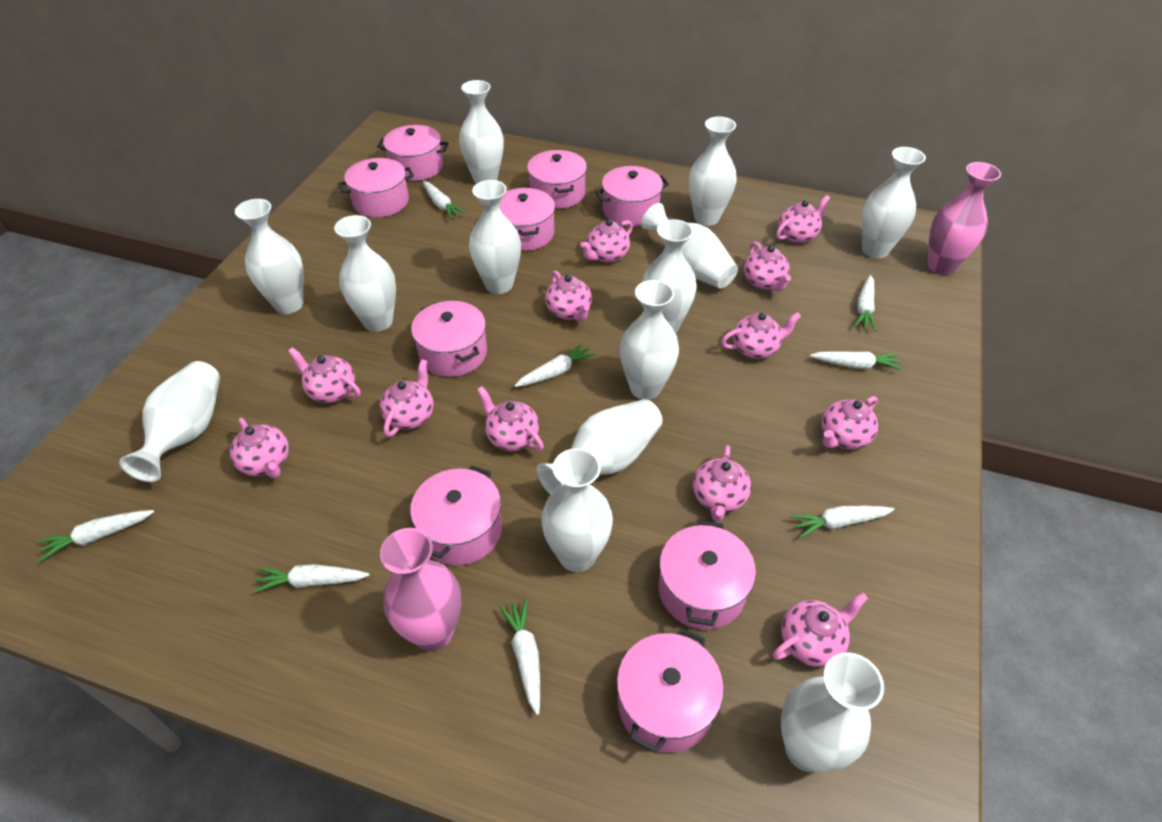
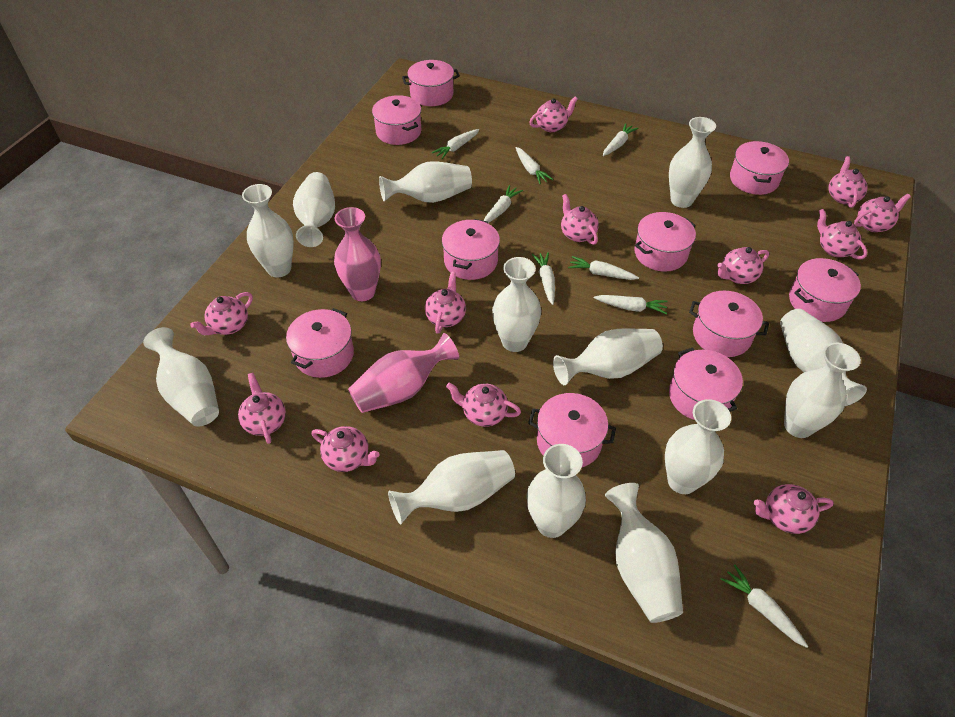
pink pot: 9 -> 10

